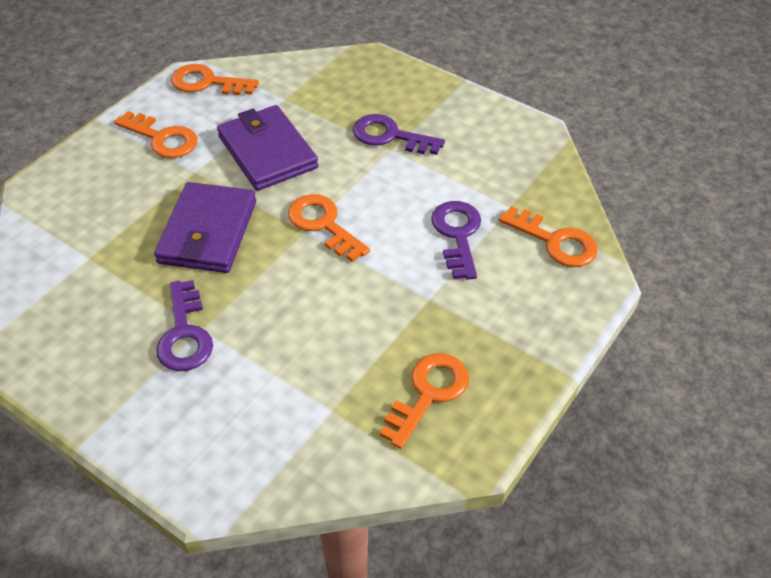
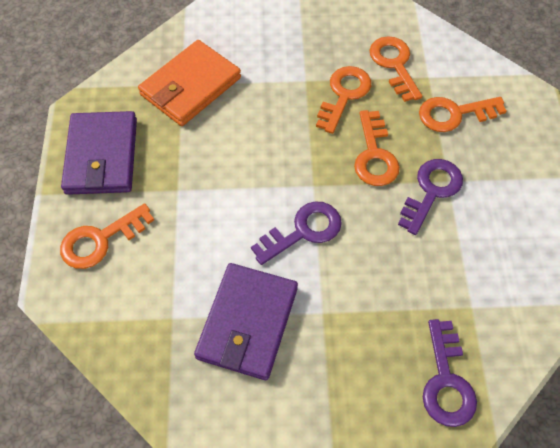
orange wallet: 0 -> 1

